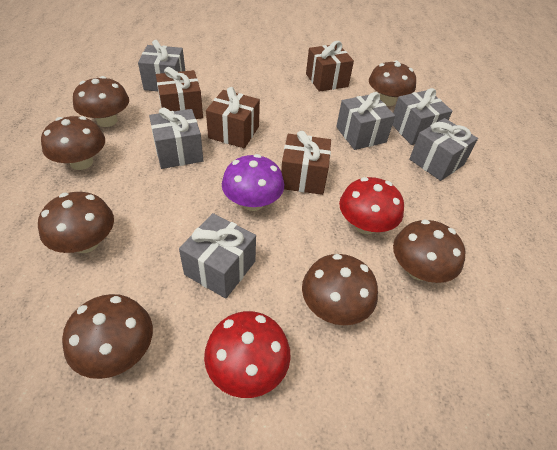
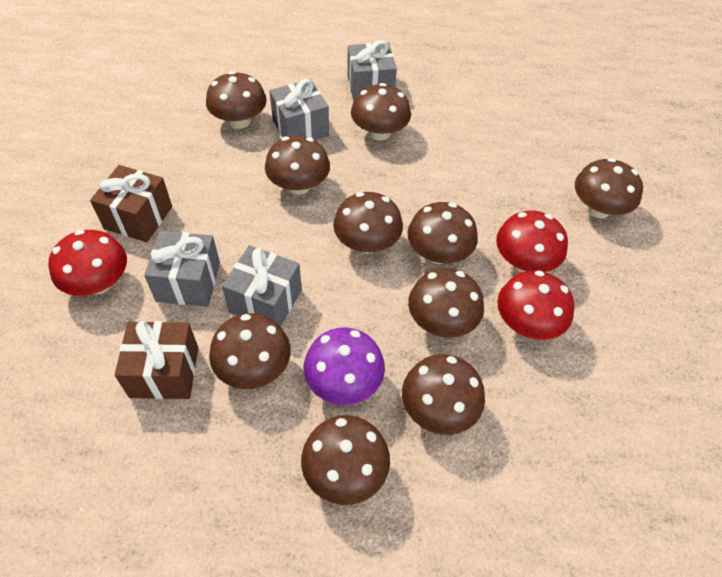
brown gift: 4 -> 2
brown mushroom: 7 -> 10
grey gift: 6 -> 4
red mushroom: 2 -> 3

